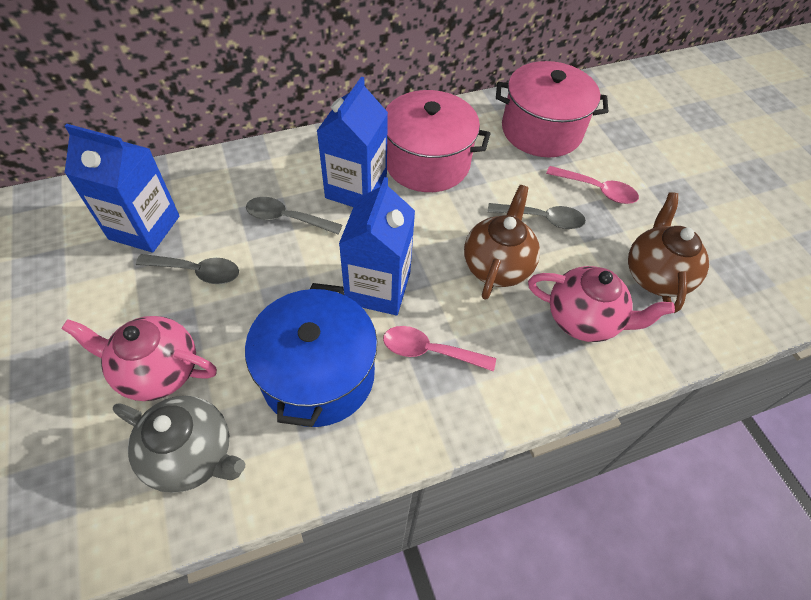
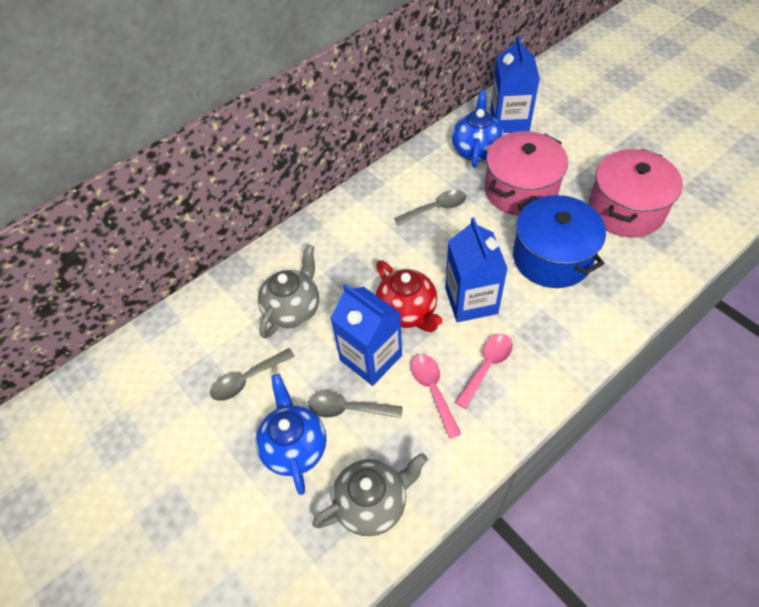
blue teapot: 0 -> 2
brown teapot: 2 -> 0
grey teapot: 1 -> 2
pink teapot: 2 -> 0
red teapot: 0 -> 1

